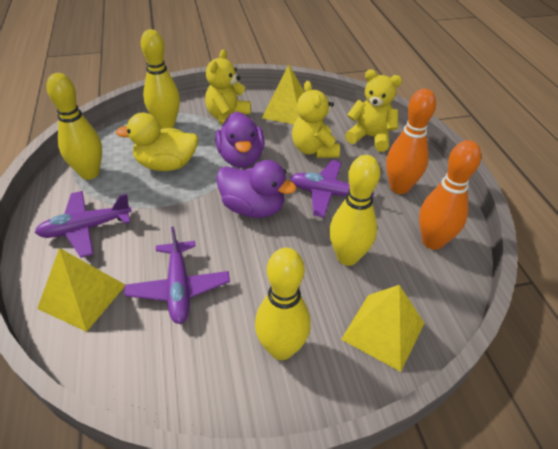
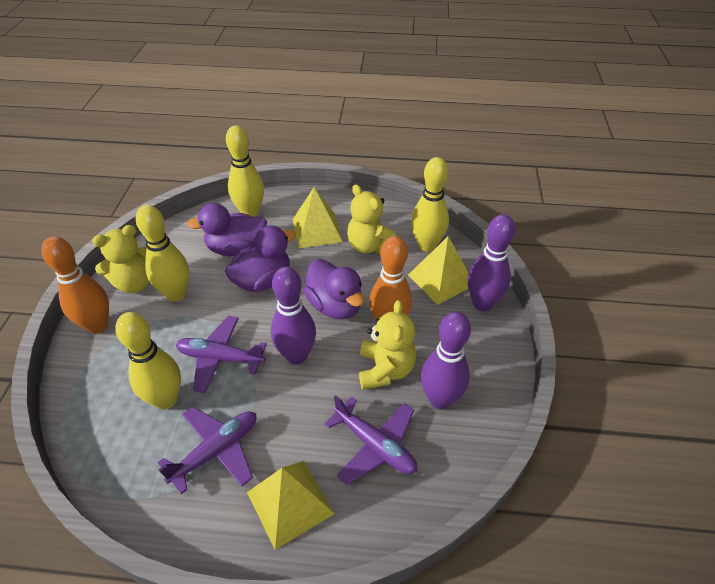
purple bowling pin: 0 -> 3
purple duck: 2 -> 3
yellow duck: 1 -> 0

